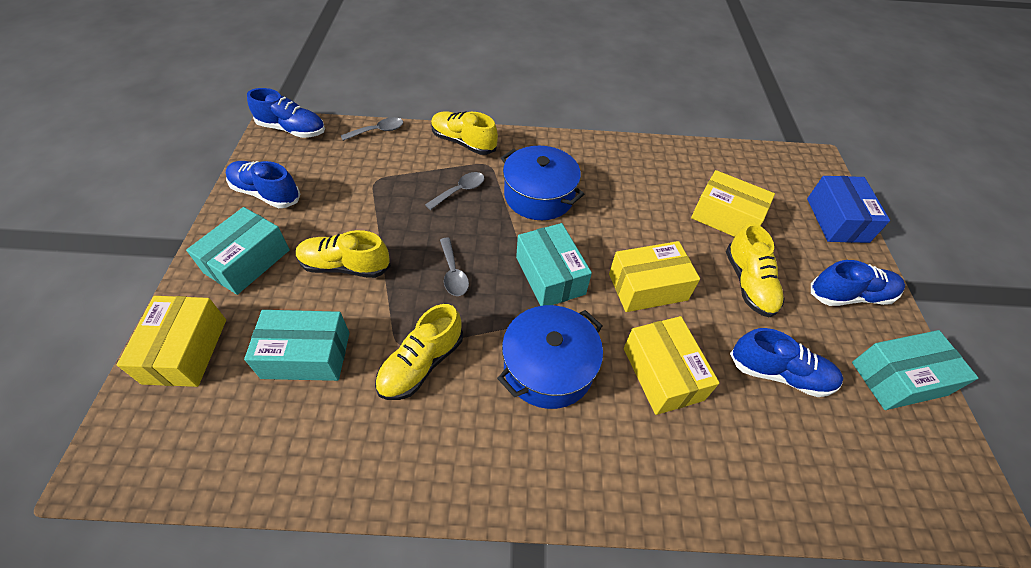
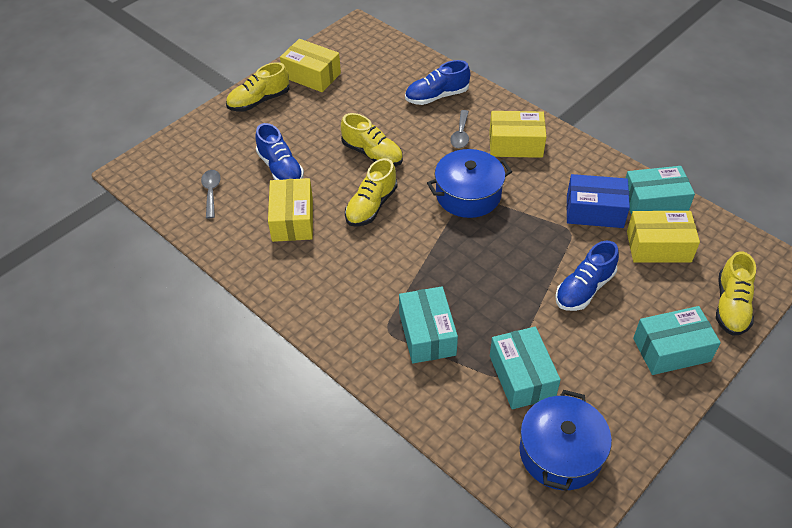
blue shoe: 4 -> 3
grey spoon: 3 -> 2

